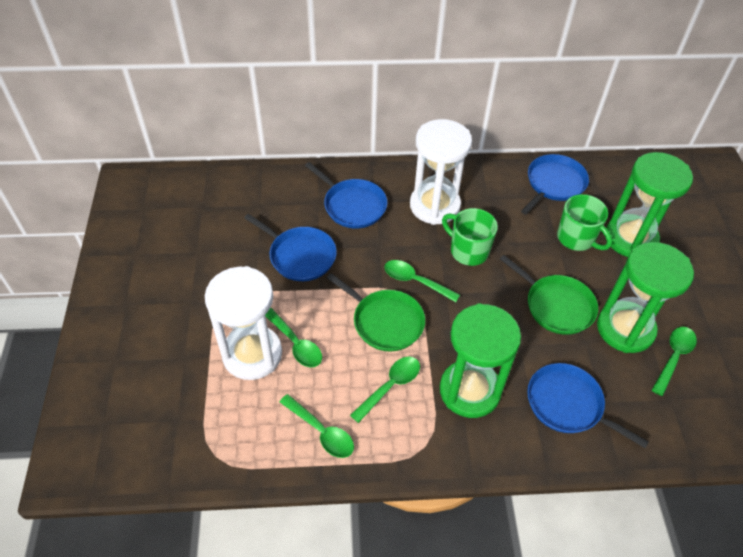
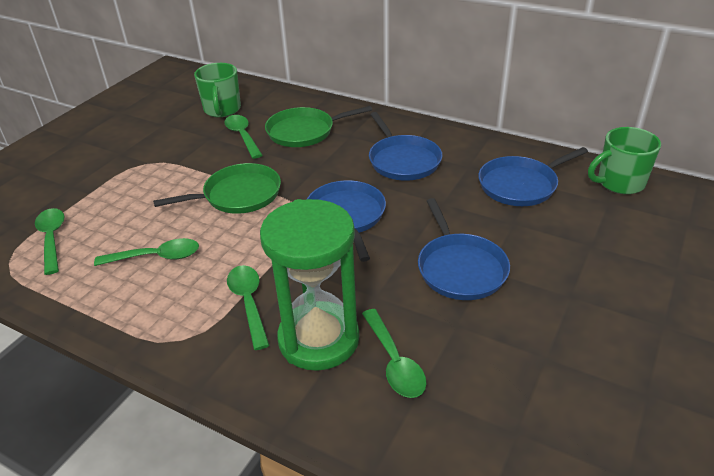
green hourglass: 3 -> 1
white hourglass: 2 -> 0

